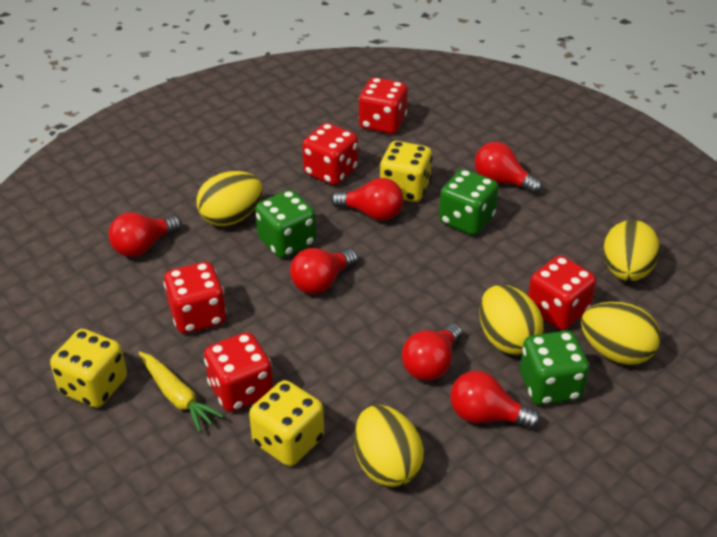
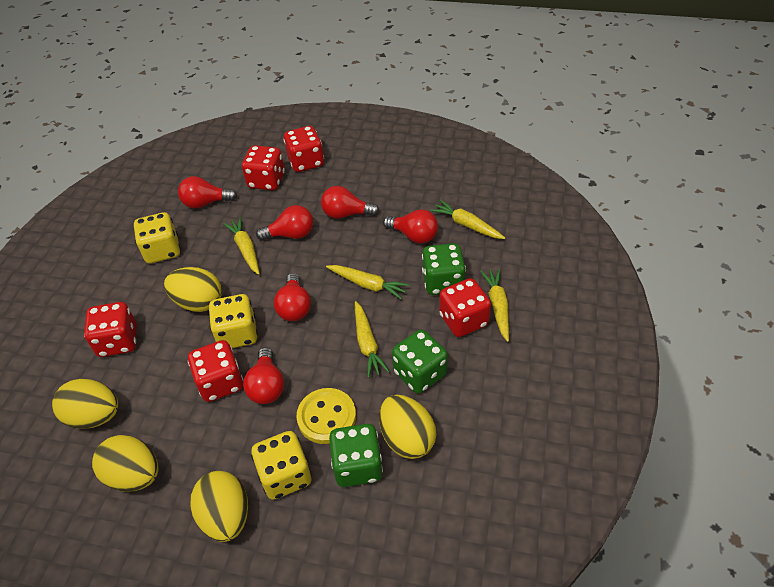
yellow button: 0 -> 1
yellow carrot: 1 -> 5

